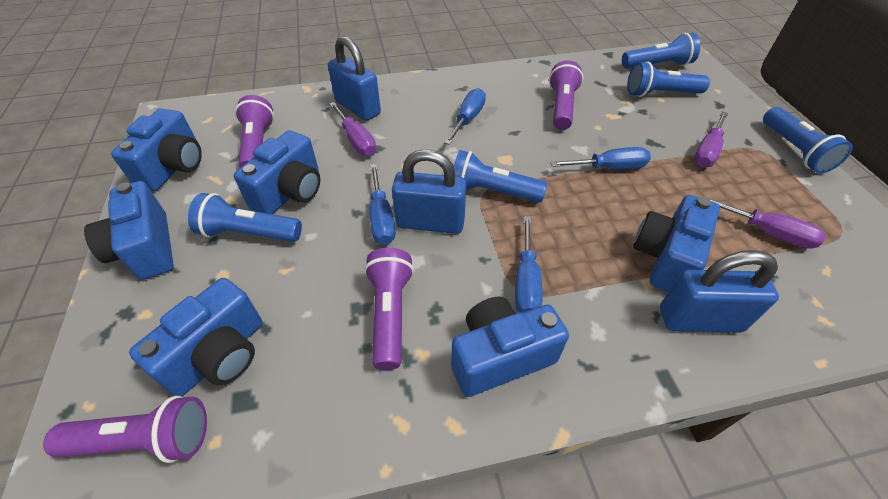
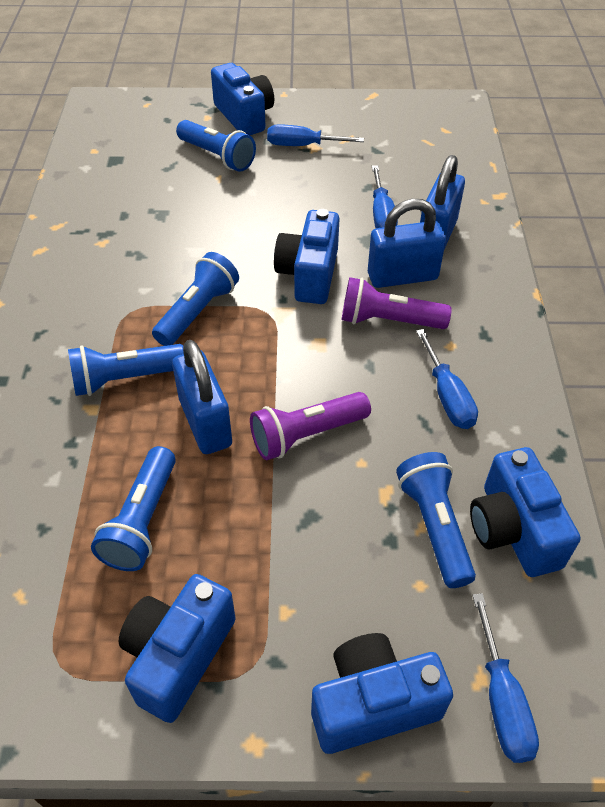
blue camera: 6 -> 5
purple flashlight: 4 -> 2
purple screwdriver: 3 -> 0

